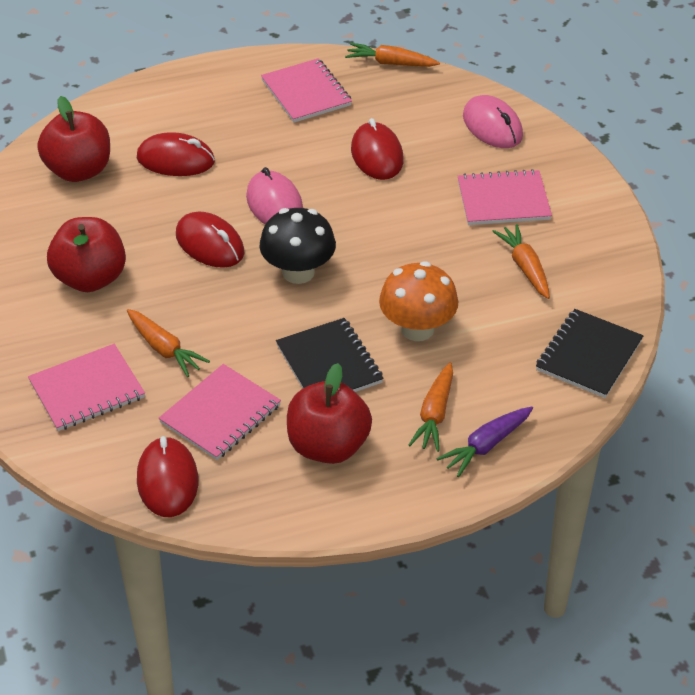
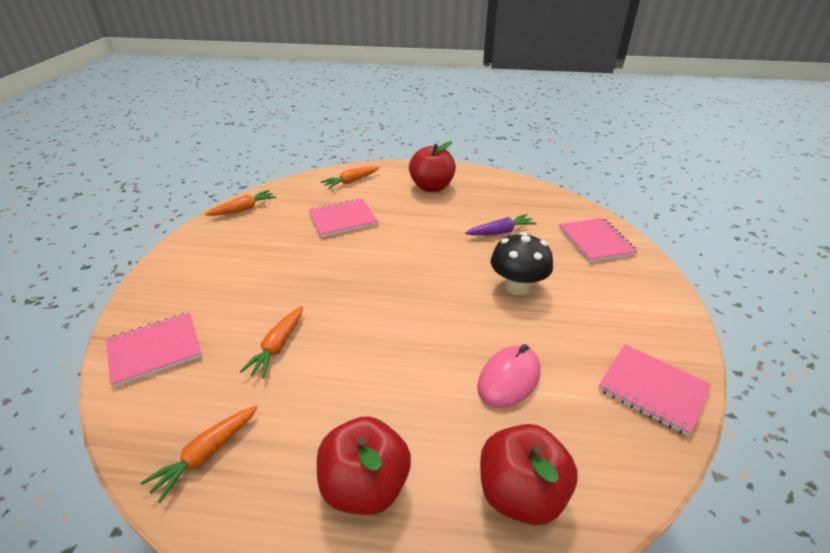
black notebook: 2 -> 0
orange mushroom: 1 -> 0
pink mouse: 2 -> 1
red mouse: 4 -> 0

